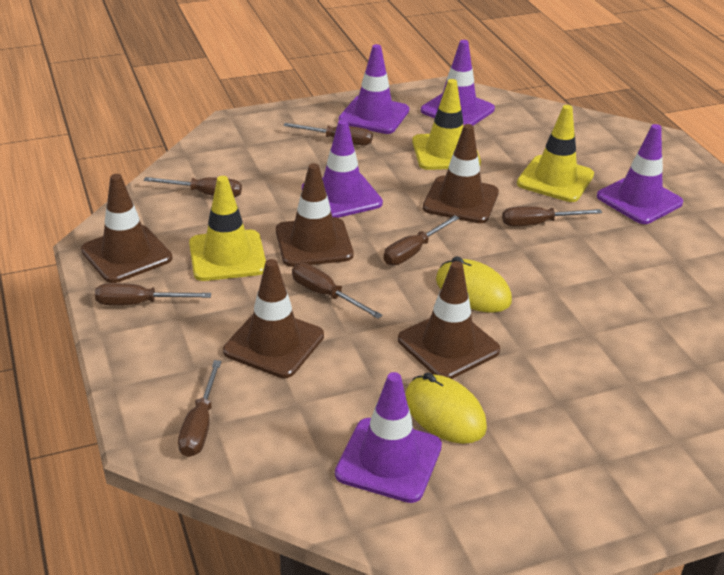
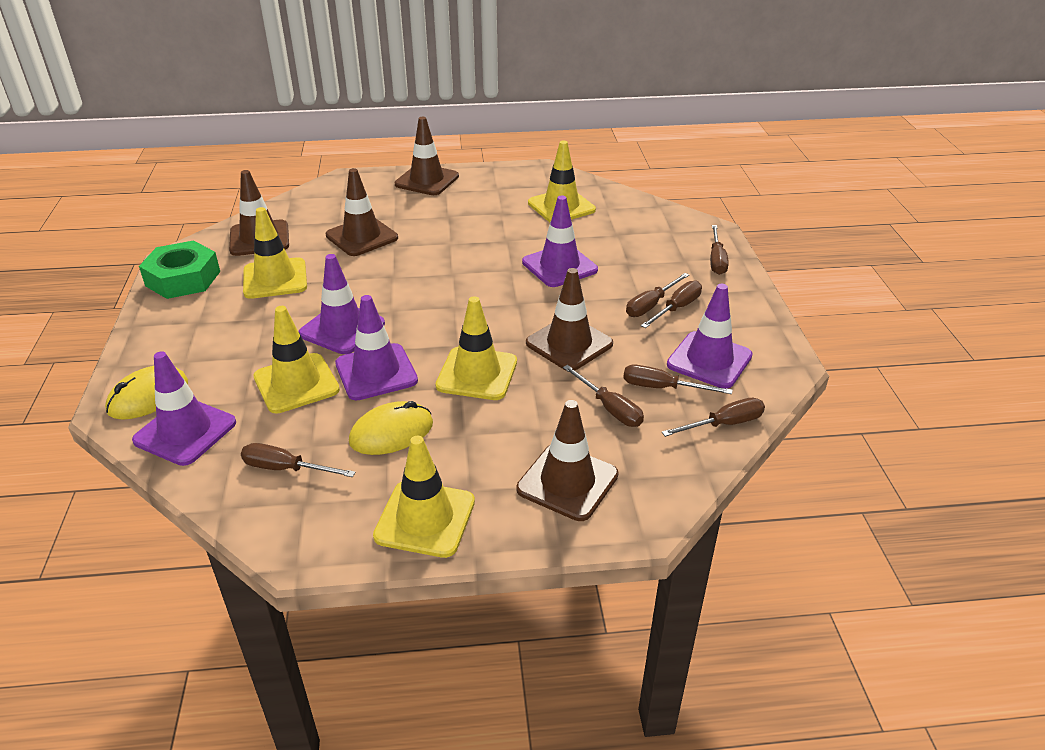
green nut: 0 -> 1
yellow traffic cone: 3 -> 5

